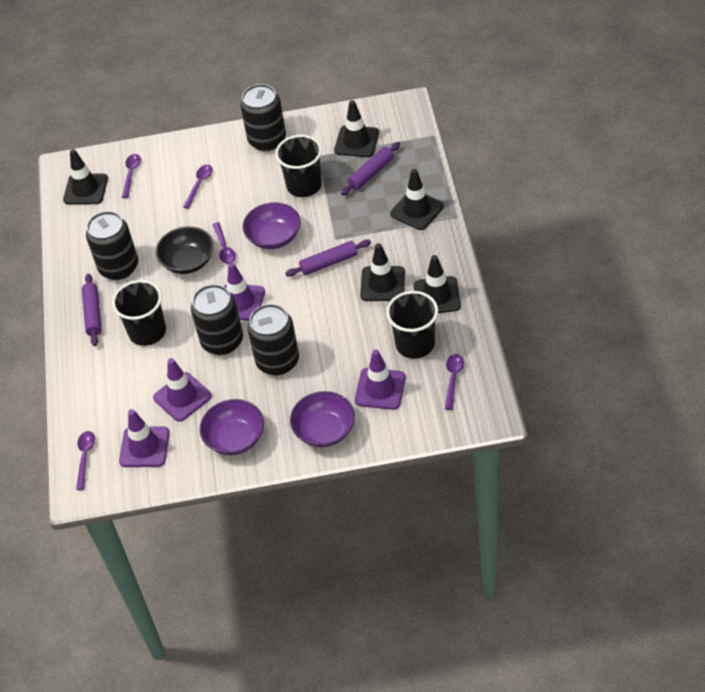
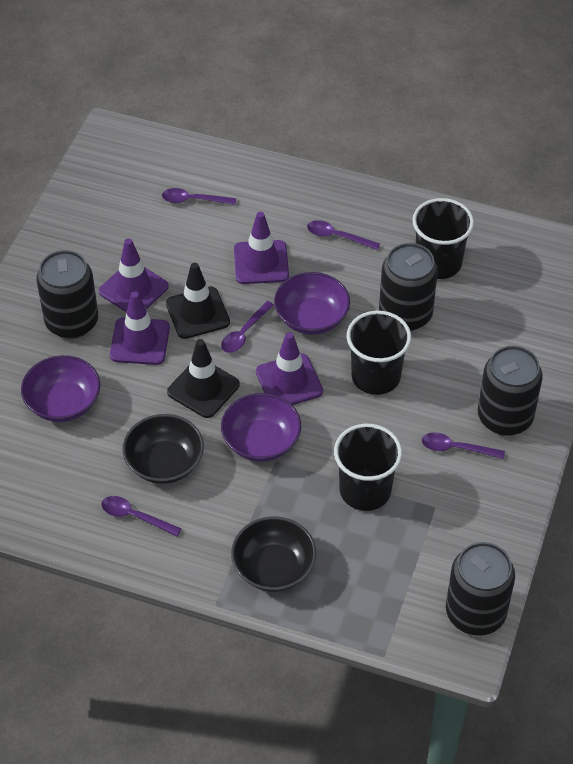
black bowl: 1 -> 2
black traffic cone: 5 -> 2
purple rolling pin: 3 -> 0

